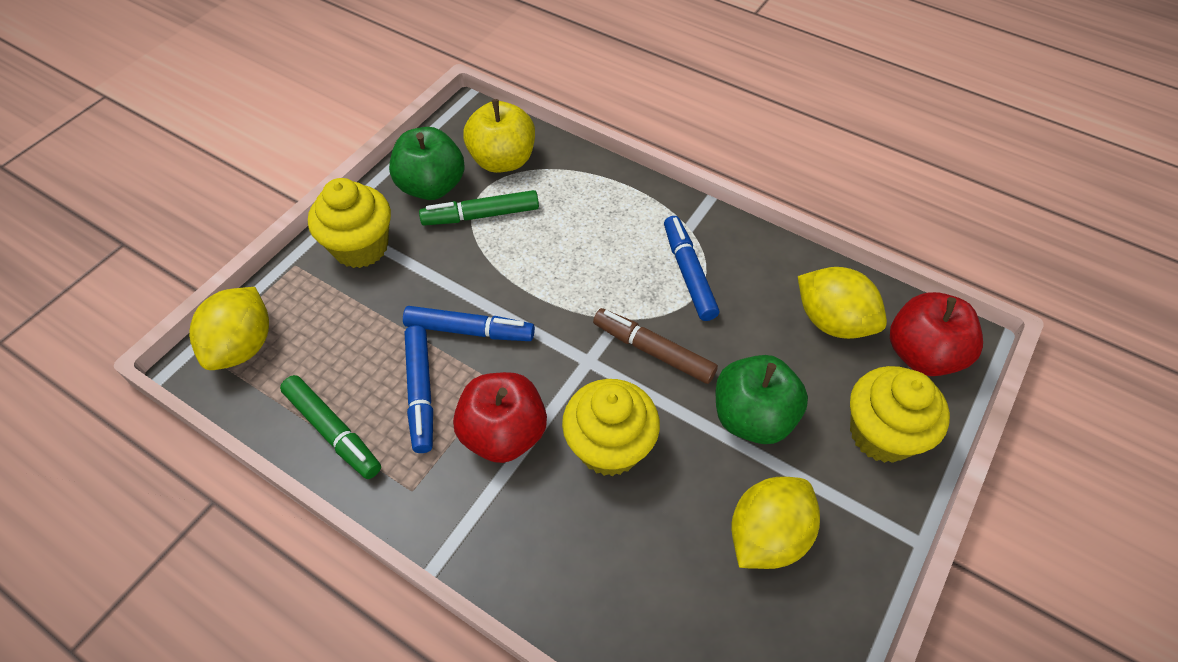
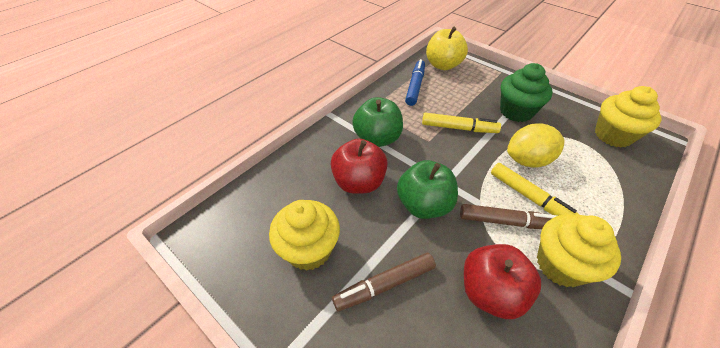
blue marker: 3 -> 1
brown marker: 1 -> 2
green cupcake: 0 -> 1
green marker: 2 -> 0
yellow lemon: 3 -> 1
yellow marker: 0 -> 2

